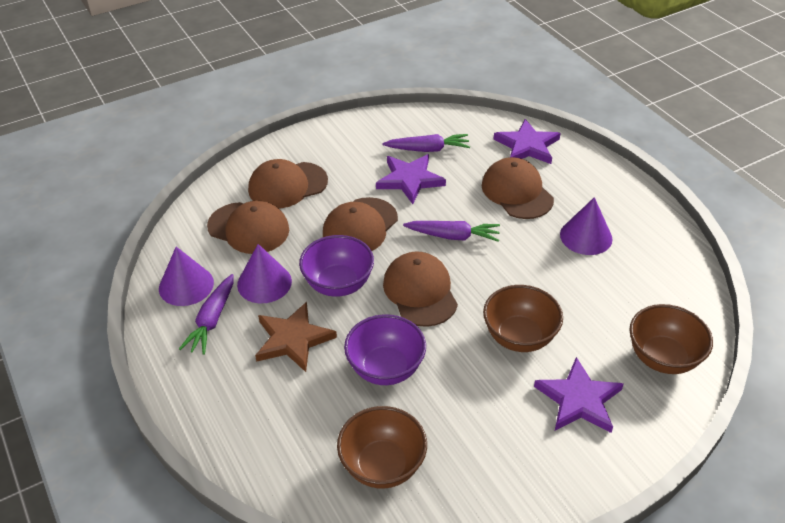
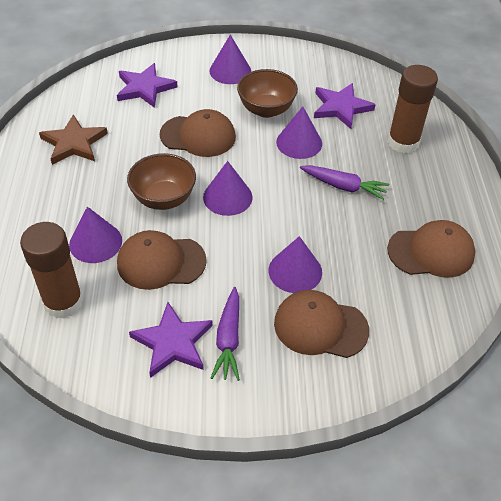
brown bowl: 3 -> 2
brown cap: 5 -> 4
brown glue stick: 0 -> 2
purple bowl: 2 -> 0
purple carrot: 3 -> 2
purple cone: 3 -> 5

